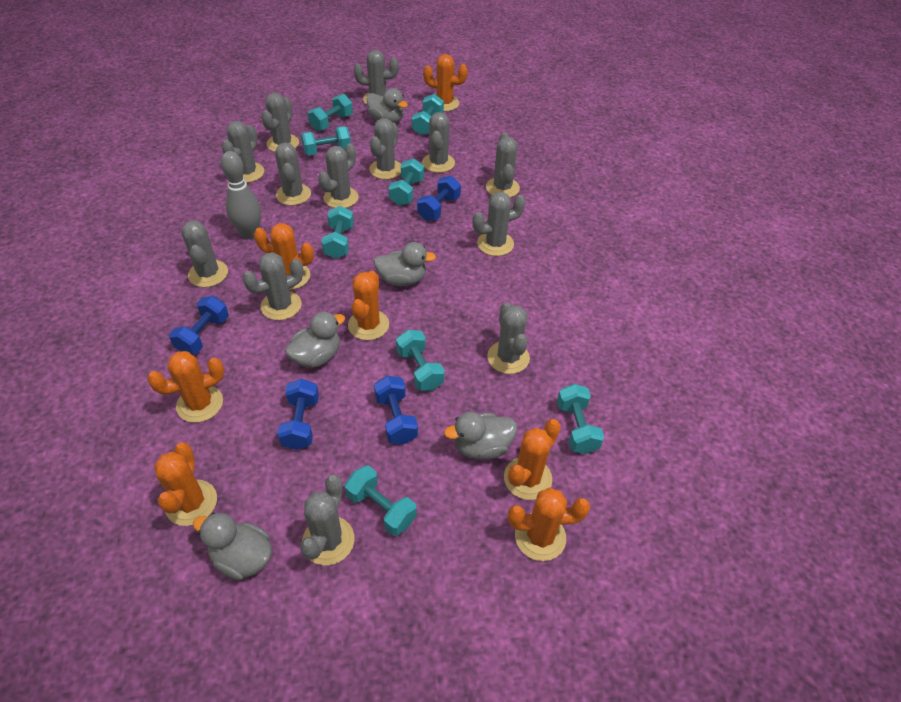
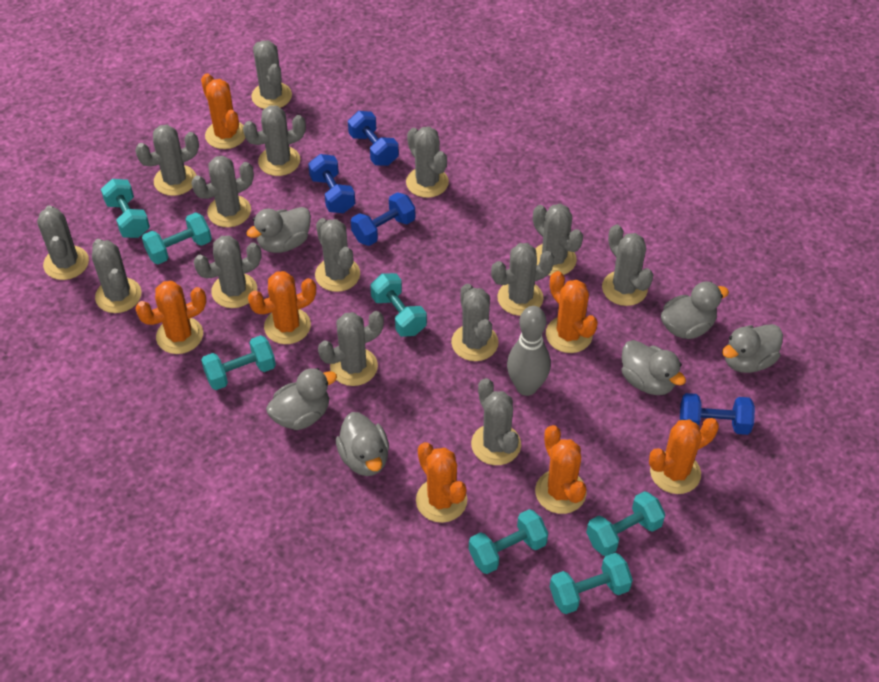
grey cactus: 13 -> 15
grey duck: 5 -> 6
turquoise dumbbell: 8 -> 7

